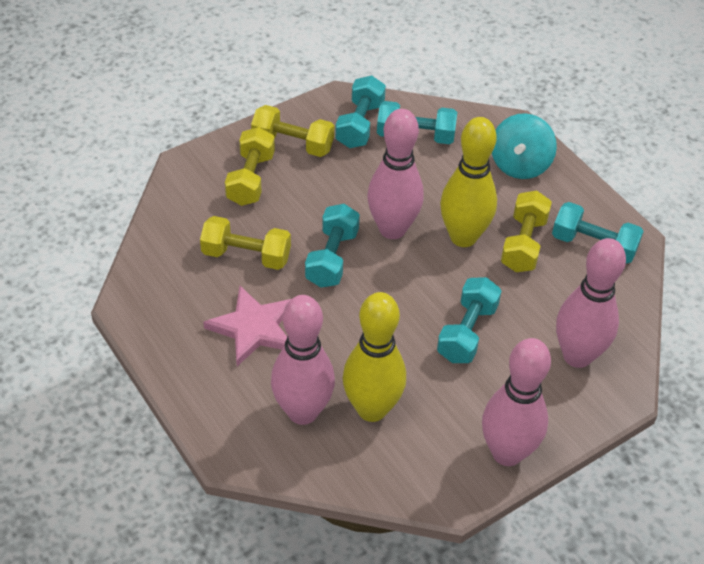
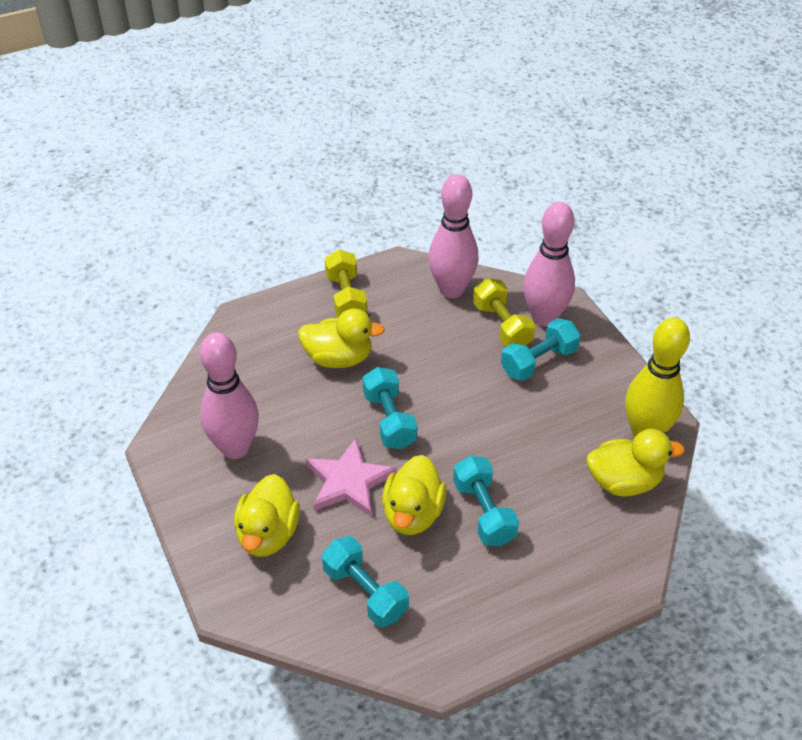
pink bowling pin: 4 -> 3
turquoise dumbbell: 5 -> 4
turquoise spinning top: 1 -> 0
yellow bowling pin: 2 -> 1
yellow duck: 0 -> 4
yellow dumbbell: 4 -> 2

